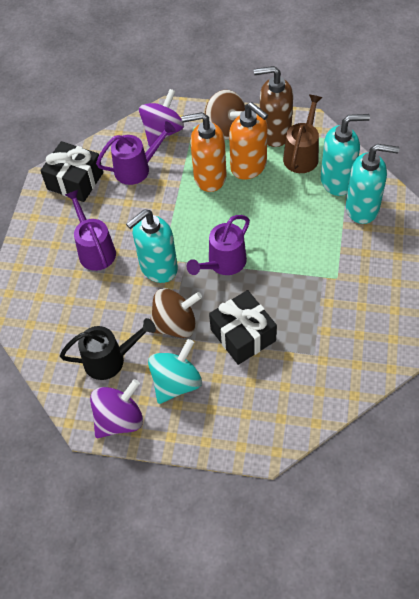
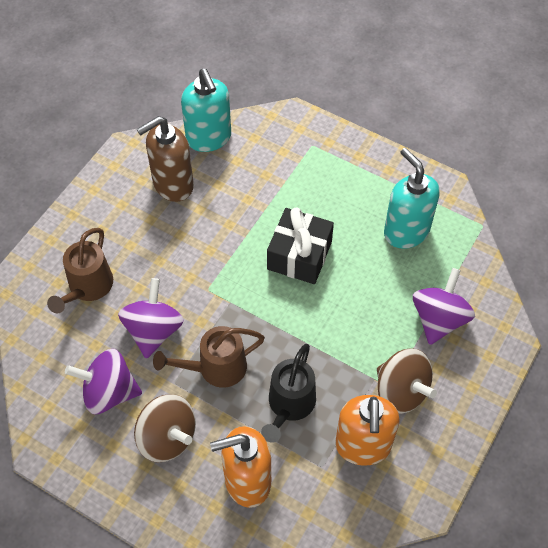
black gift: 2 -> 1
brown watering can: 1 -> 2
purple spinning top: 2 -> 3
purple watering can: 3 -> 0
turquoise soap dispenser: 3 -> 2
turquoise spinning top: 1 -> 0

